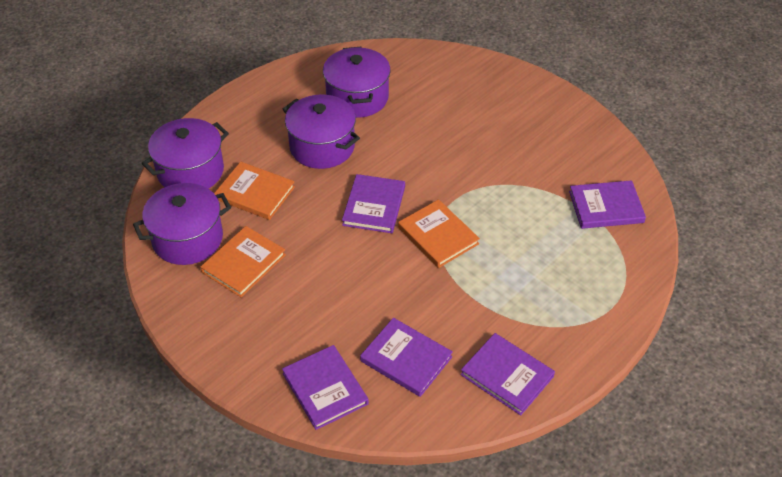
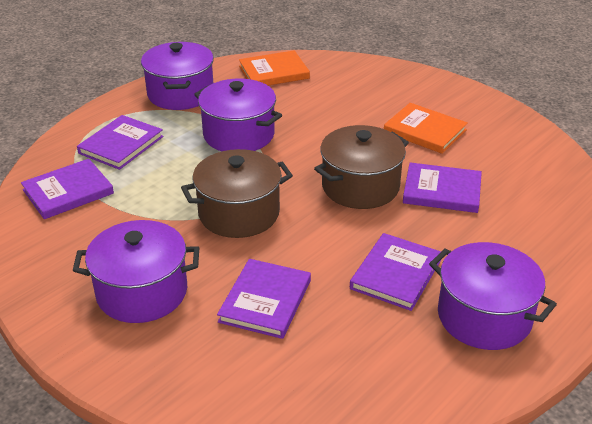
brown pot: 0 -> 2
orange book: 3 -> 2

